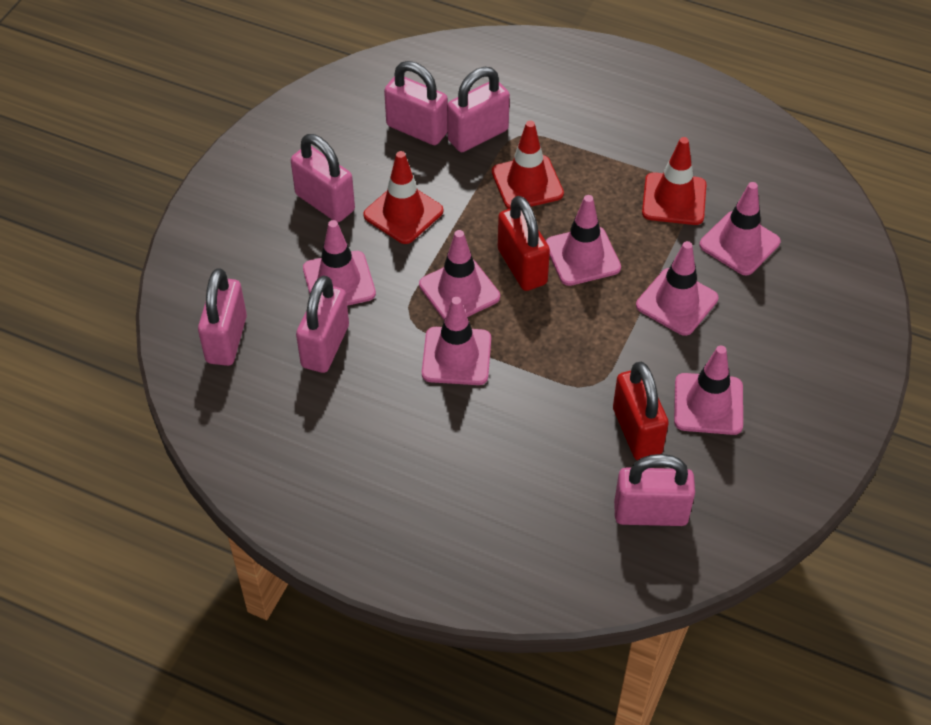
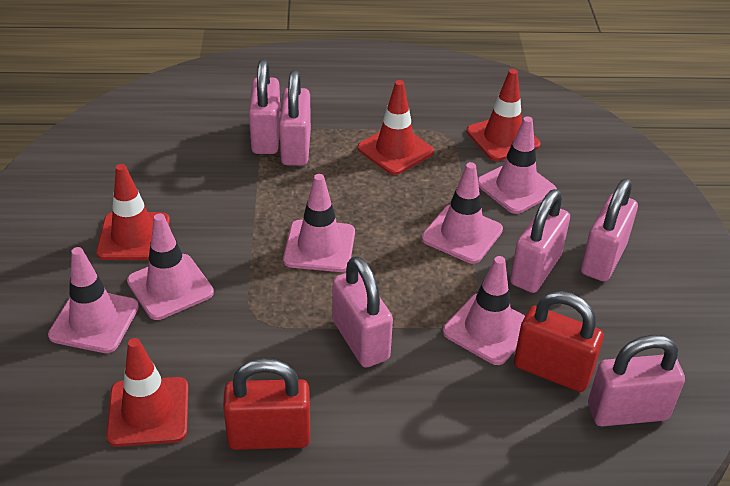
pink traffic cone: 7 -> 6
red traffic cone: 3 -> 4

